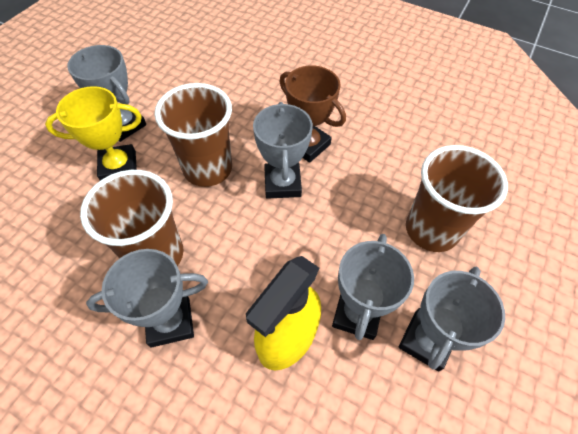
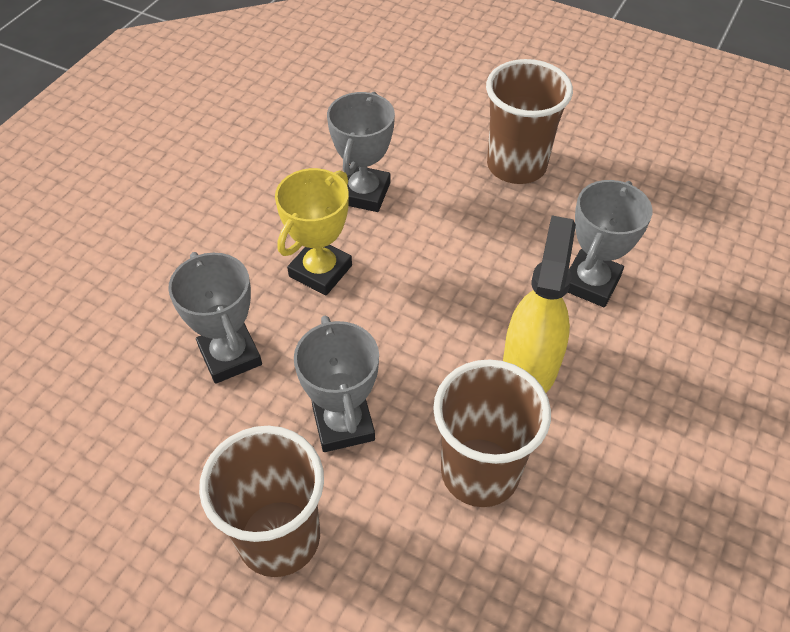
brown trophy: 1 -> 0
grey trophy: 5 -> 4

